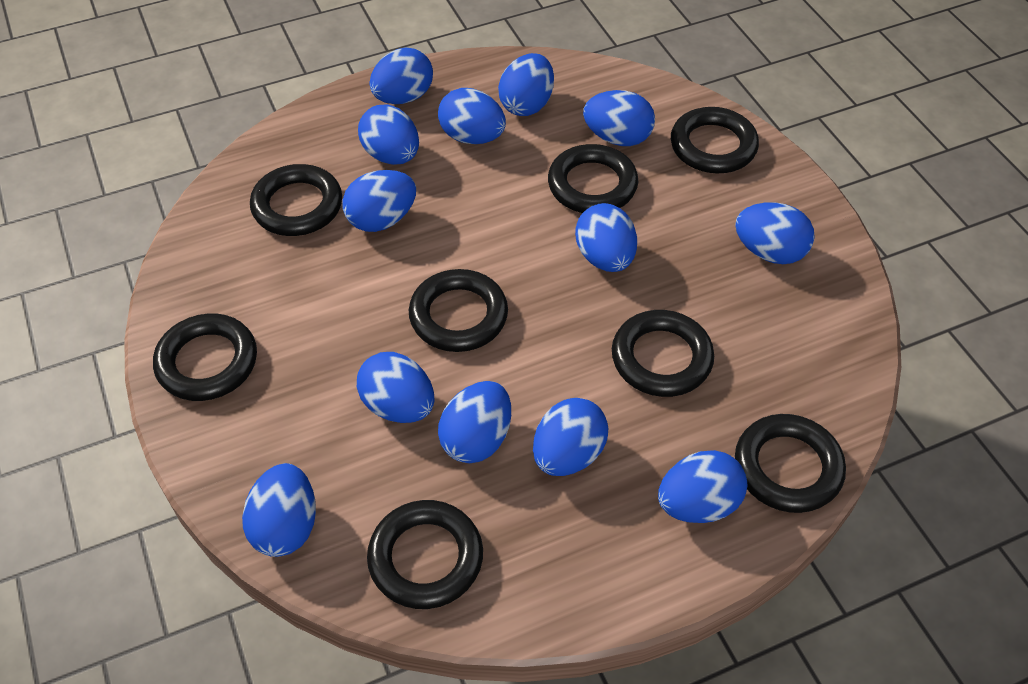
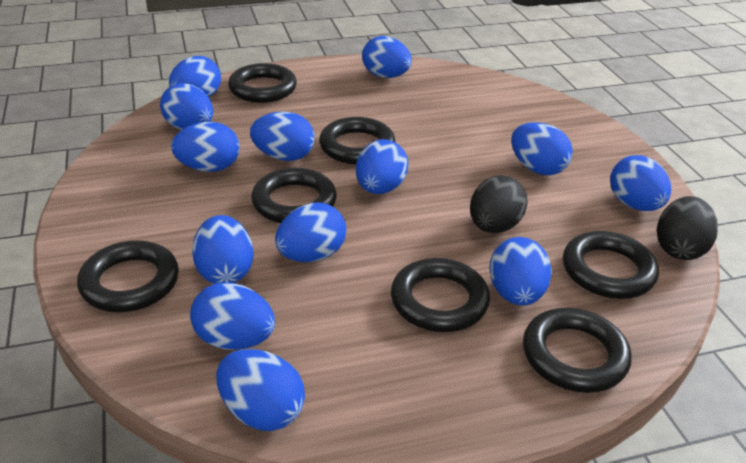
black egg: 0 -> 2
black ring: 8 -> 7

